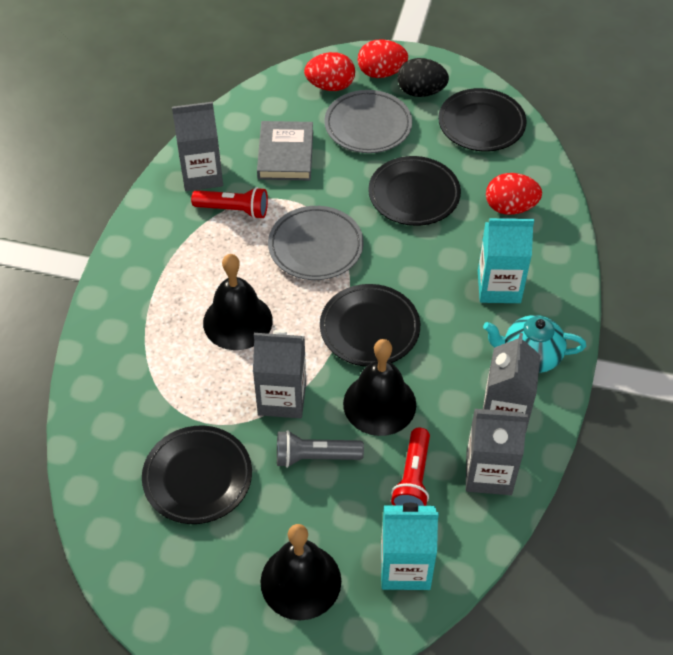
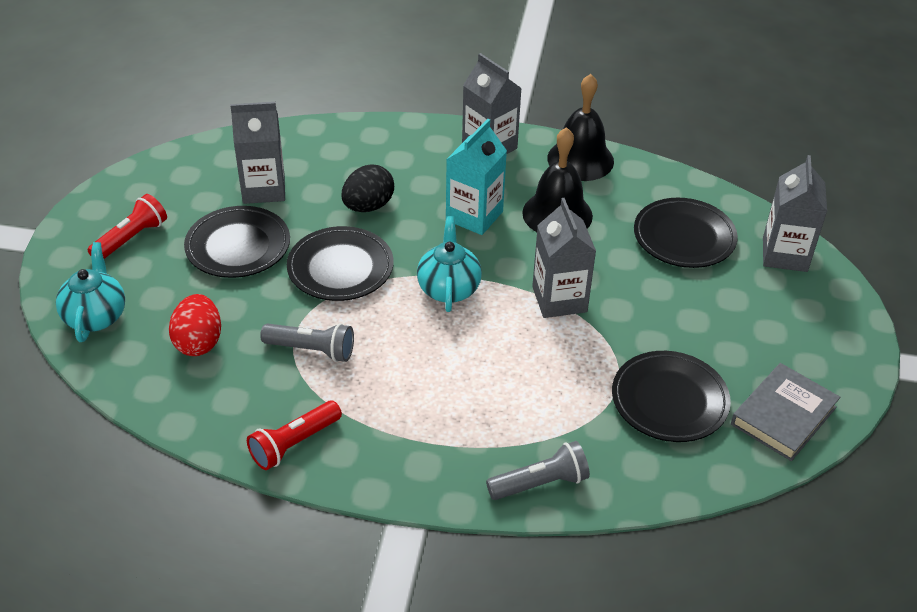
black bell: 3 -> 2
grey flashlight: 1 -> 2
grey plate: 2 -> 0
red egg: 3 -> 1
turquoise carton: 2 -> 1
turquoise teapot: 1 -> 2

